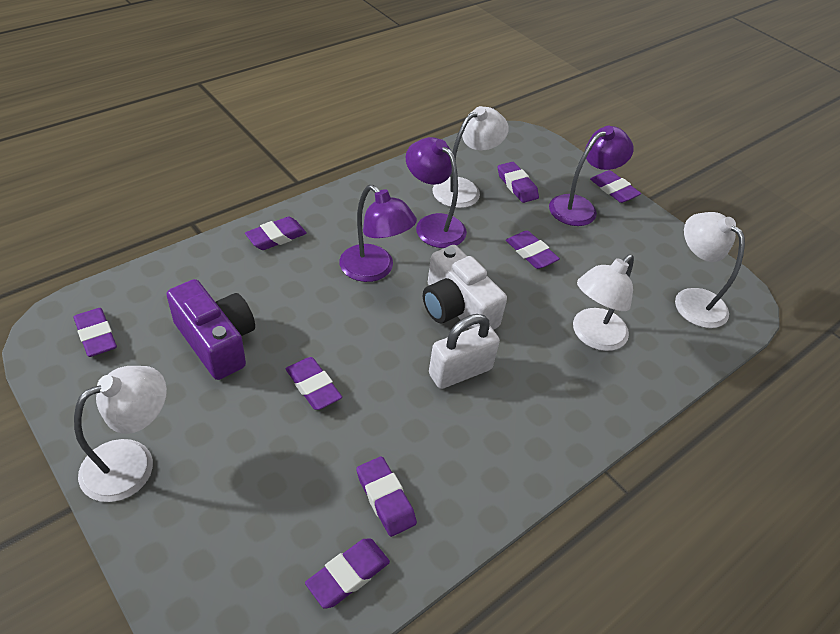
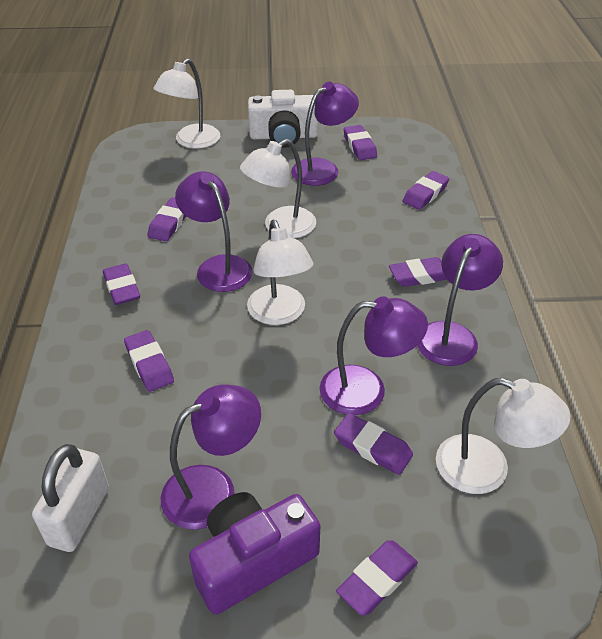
purple lamp: 3 -> 5

